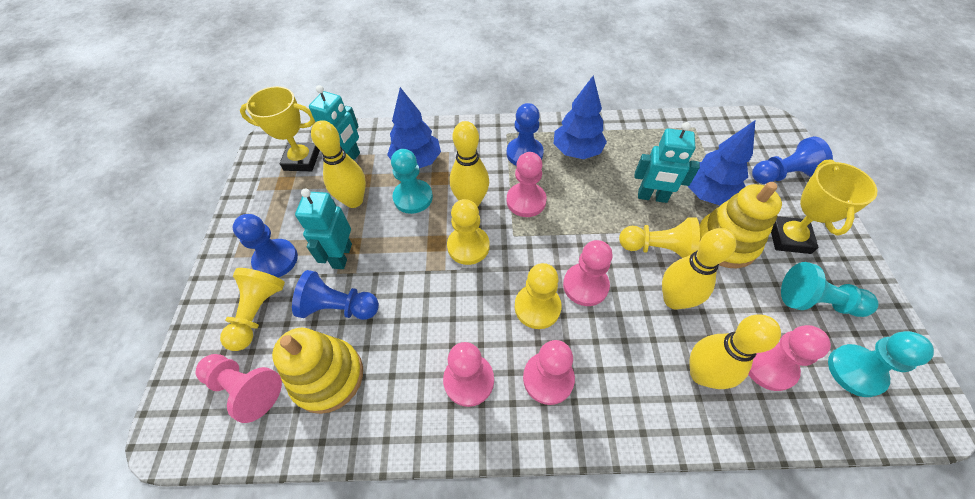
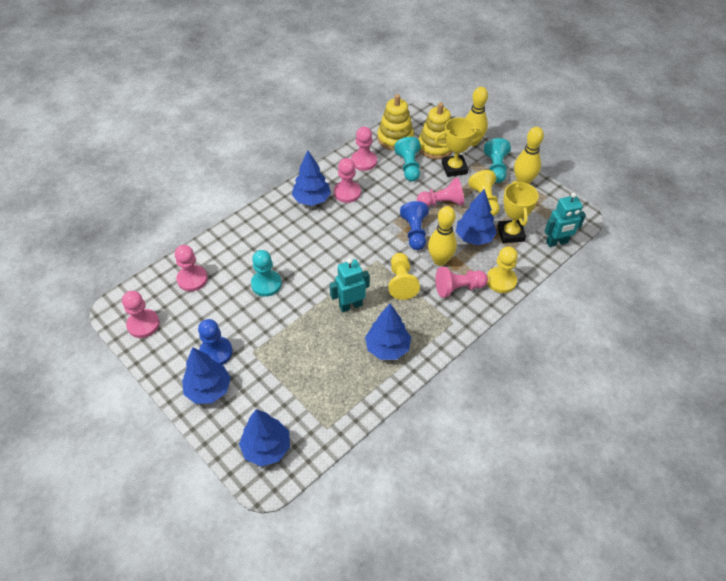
blue pawn: 4 -> 2
blue tree: 3 -> 5
turquoise robot: 3 -> 2
yellow bowling pin: 4 -> 3
yellow pawn: 4 -> 3

